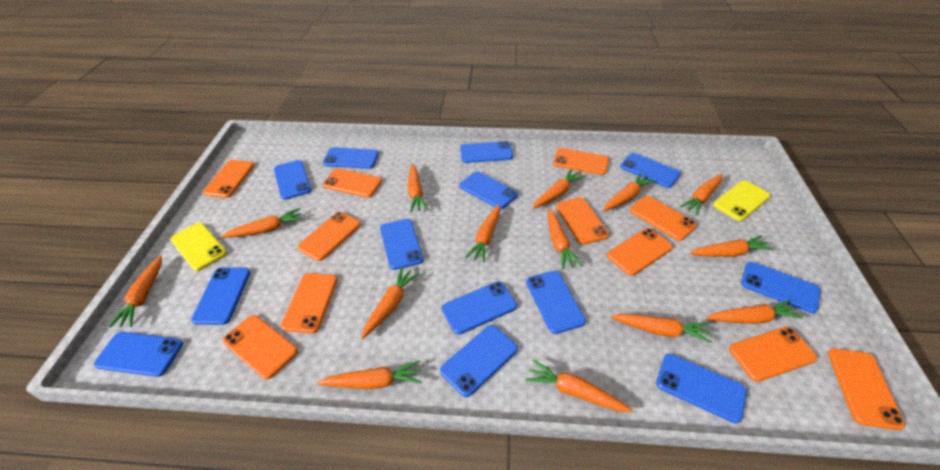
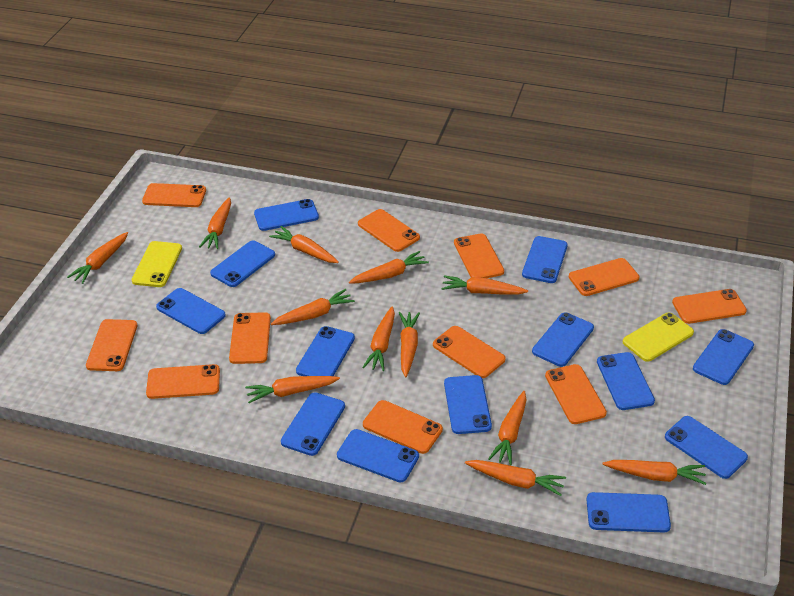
orange carrot: 14 -> 12

